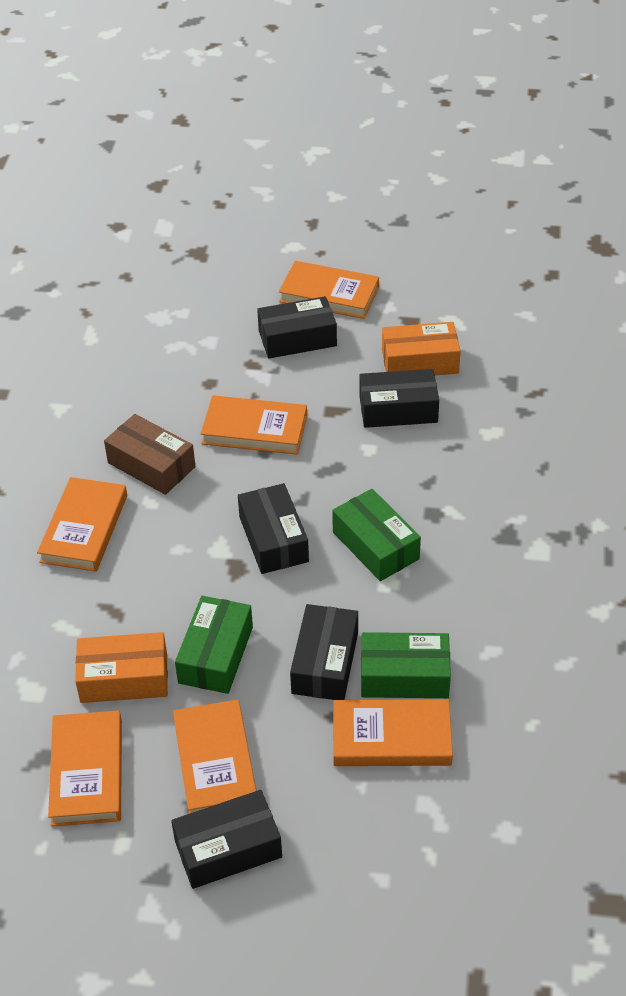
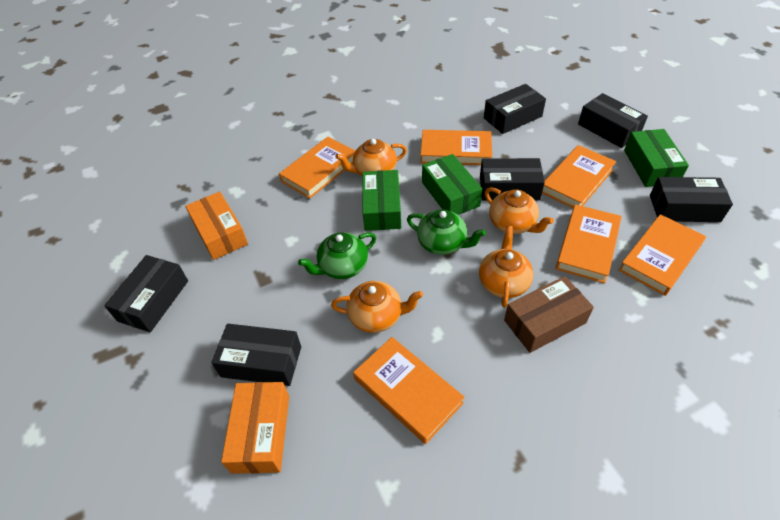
black box: 5 -> 6
green teapot: 0 -> 2
orange teapot: 0 -> 4

